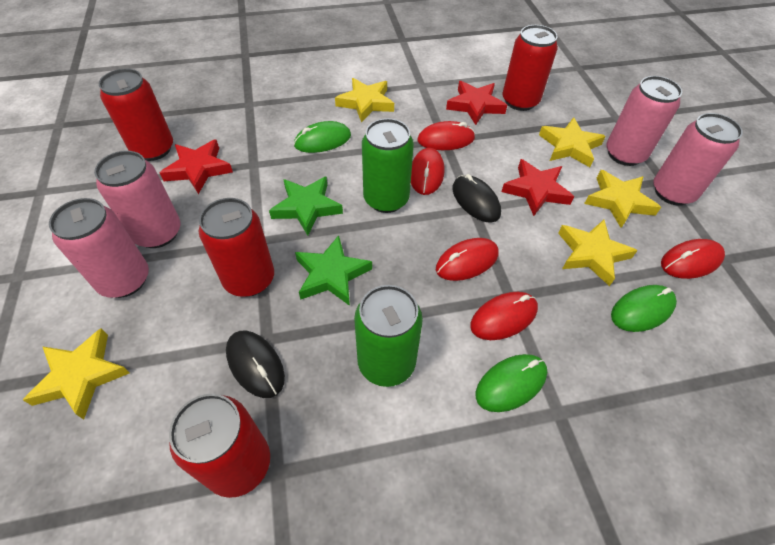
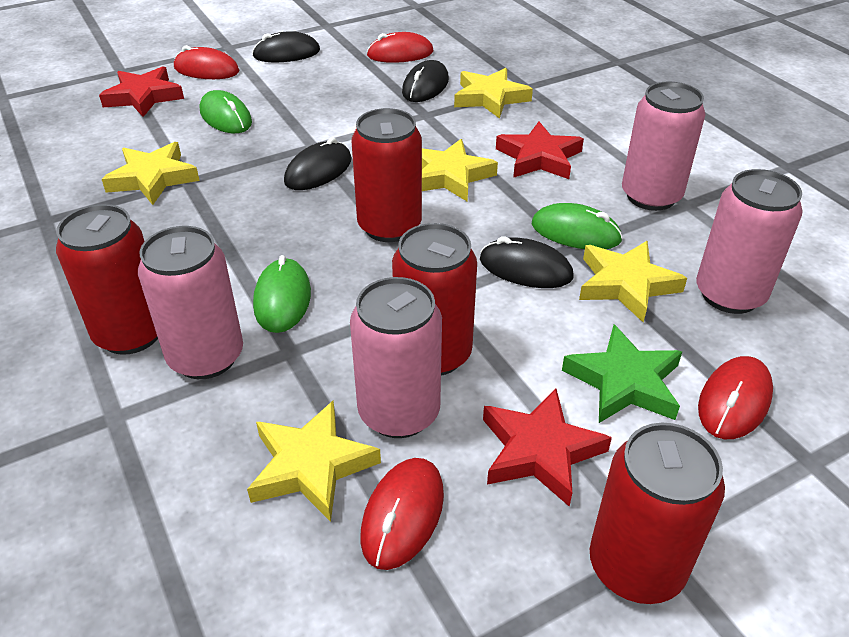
black mouse: 2 -> 4
green can: 2 -> 0
green star: 2 -> 1
red mouse: 5 -> 4

